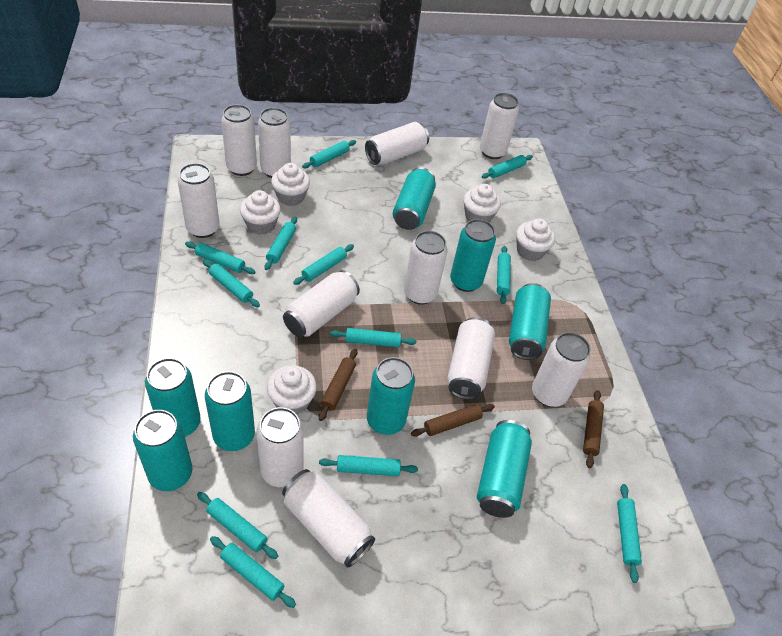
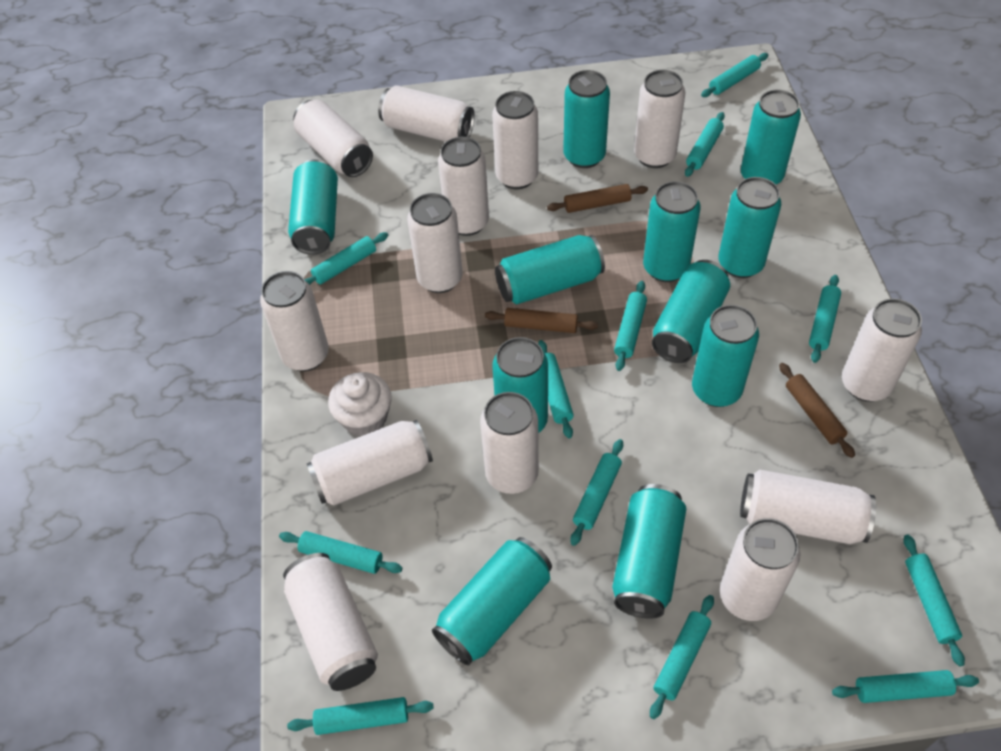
turquoise can: 8 -> 11
white can: 11 -> 13
white cupcake: 5 -> 1

